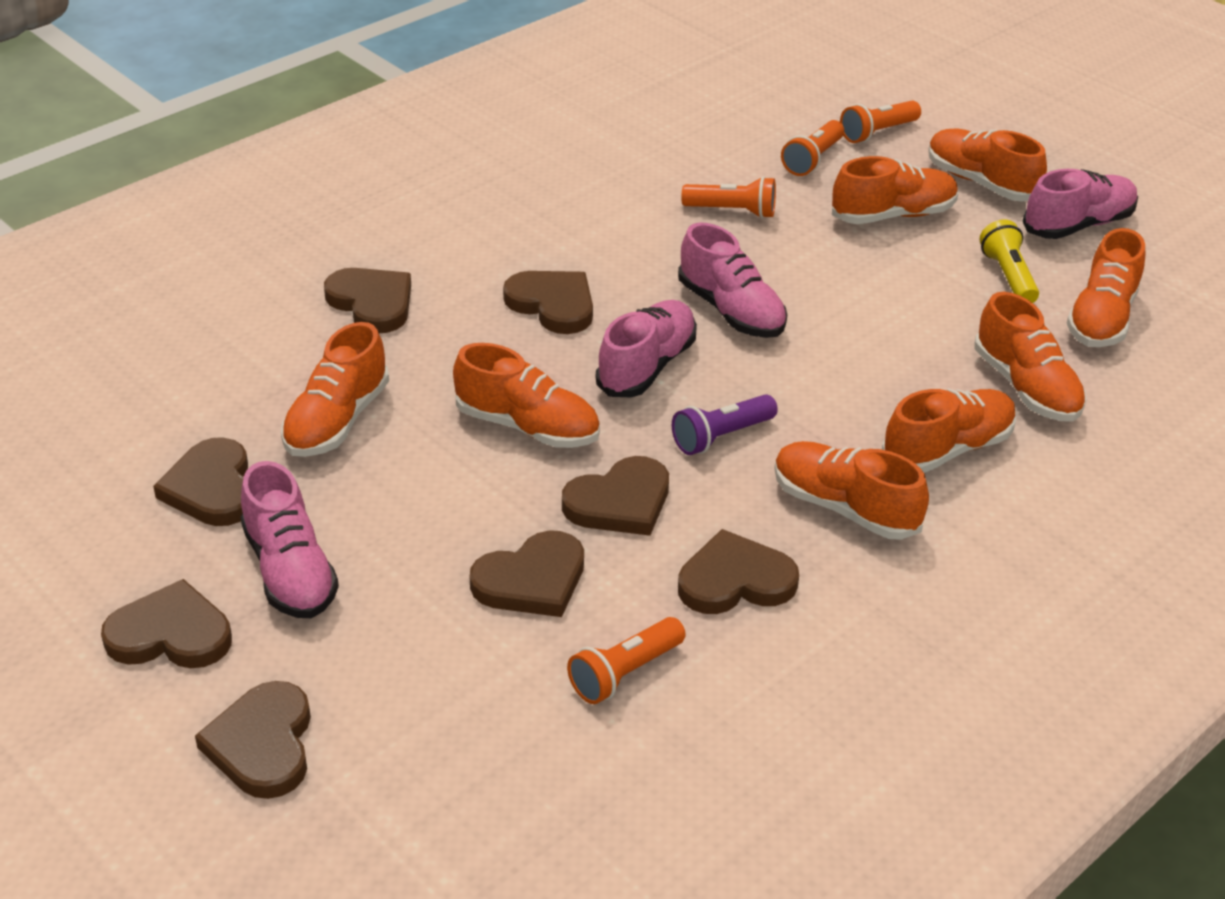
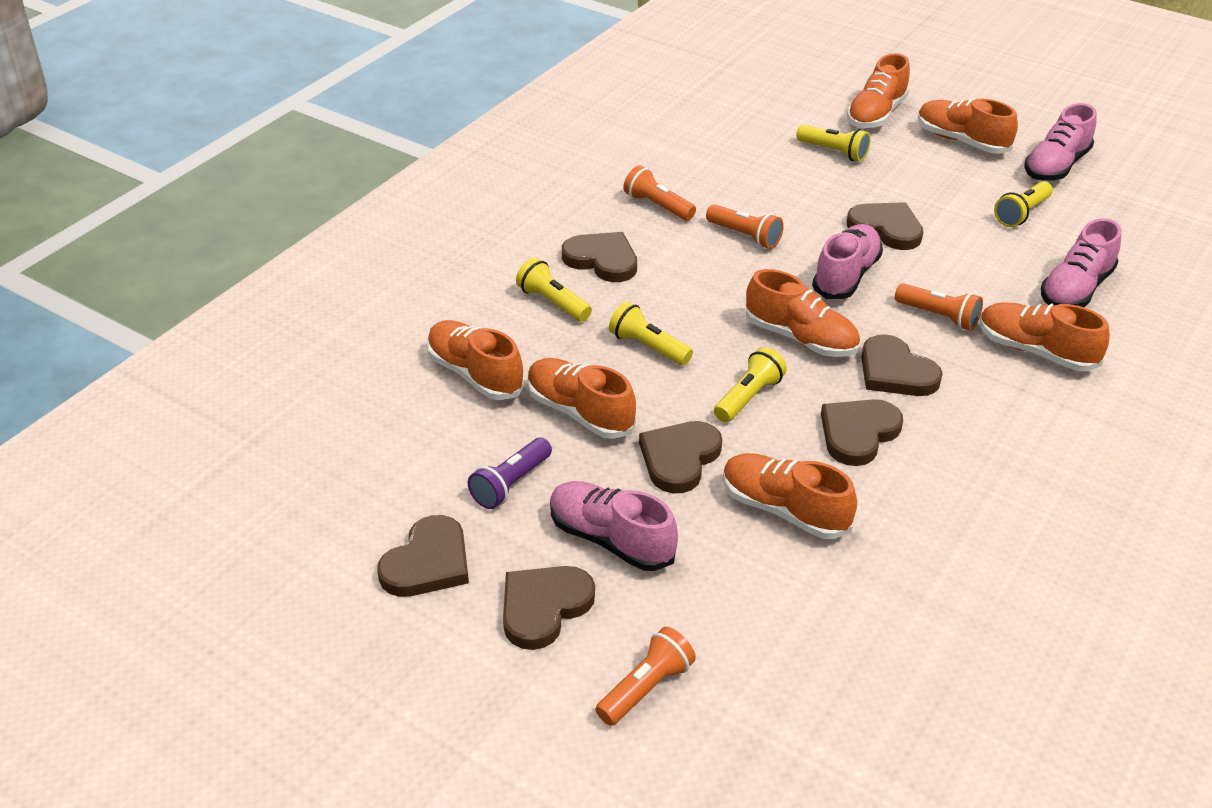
brown heart: 8 -> 7
orange shoe: 8 -> 7
yellow flashlight: 1 -> 5

